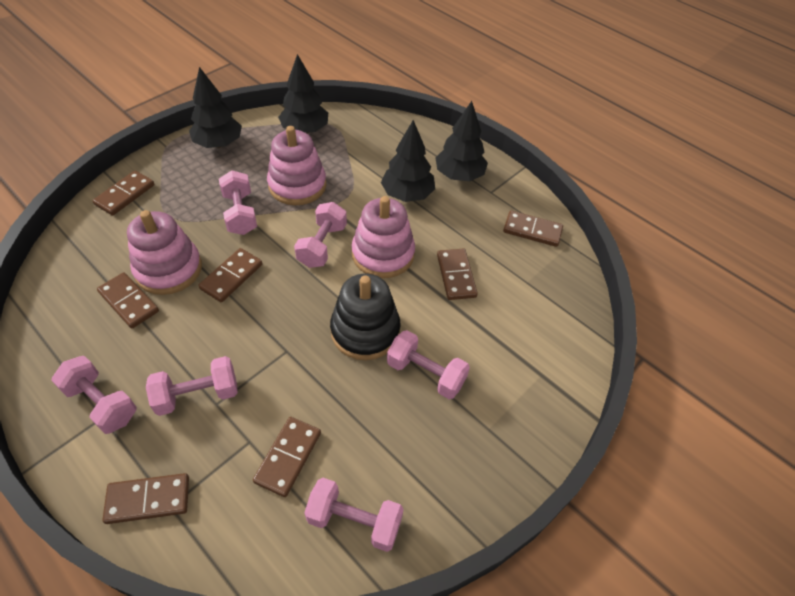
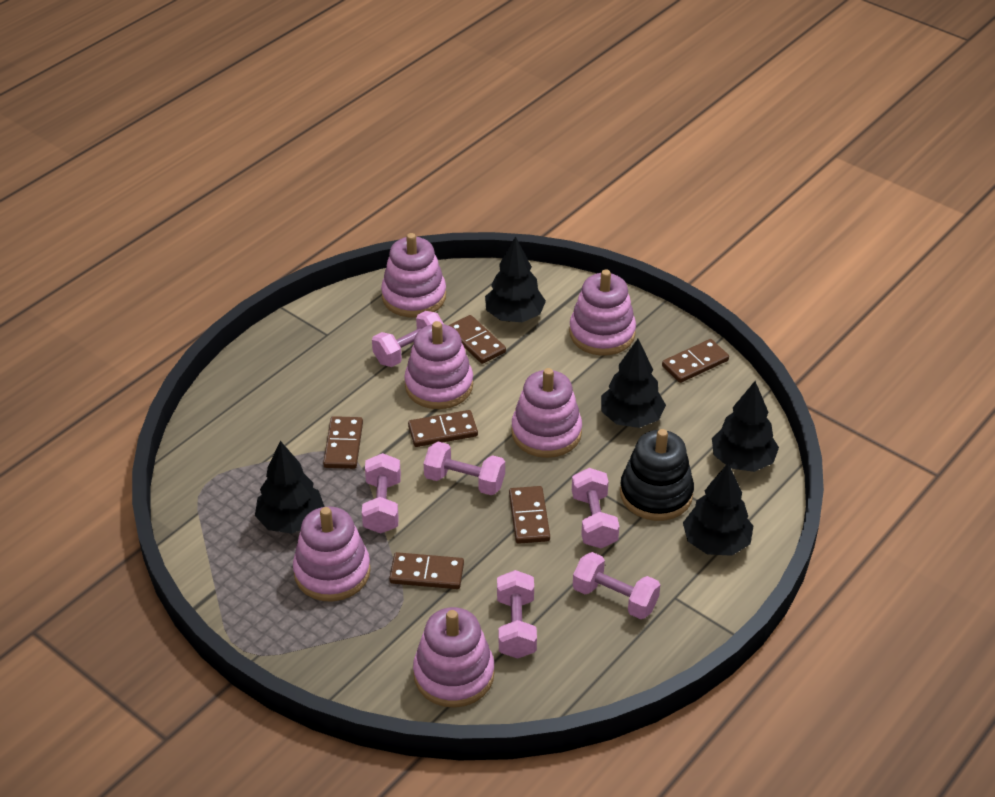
black tree: 4 -> 5
brown domino: 7 -> 6
pink stacking toy: 3 -> 6

